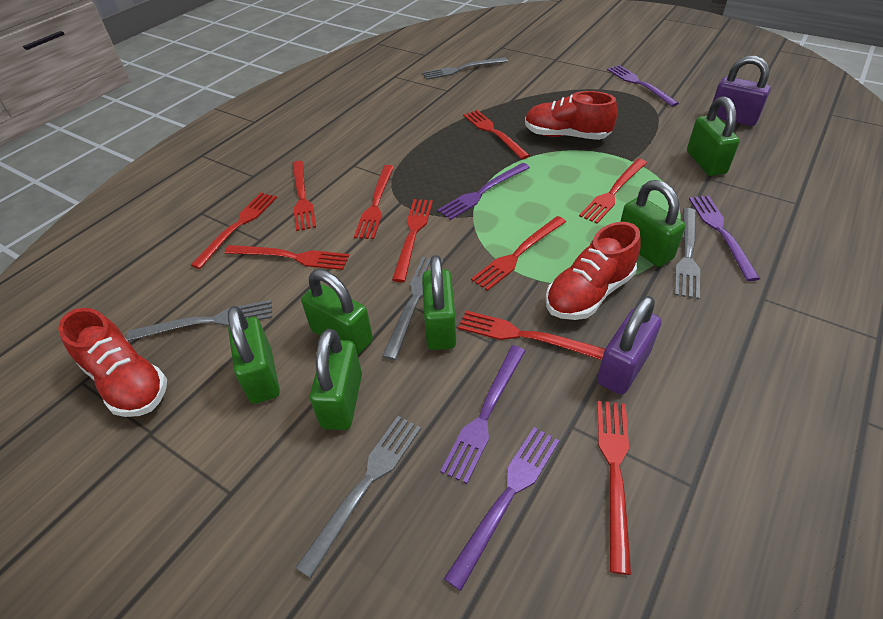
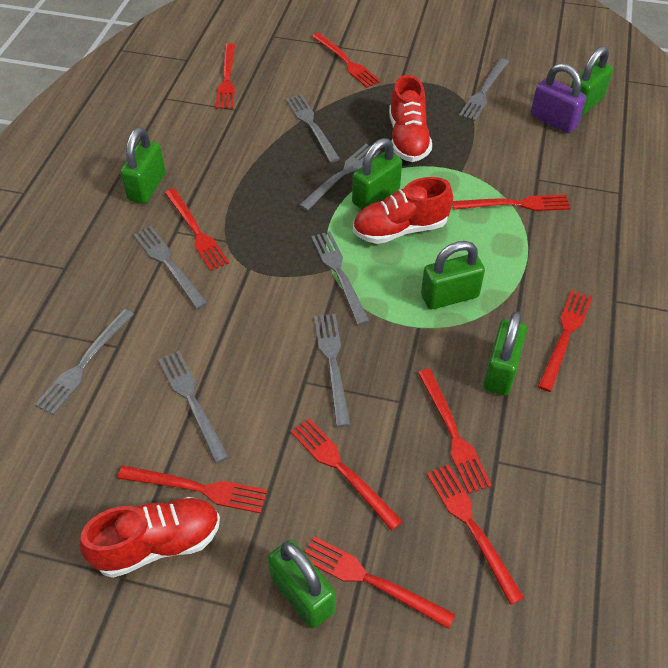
grey fork: 5 -> 8
purple fork: 5 -> 0
purple padlock: 2 -> 1

